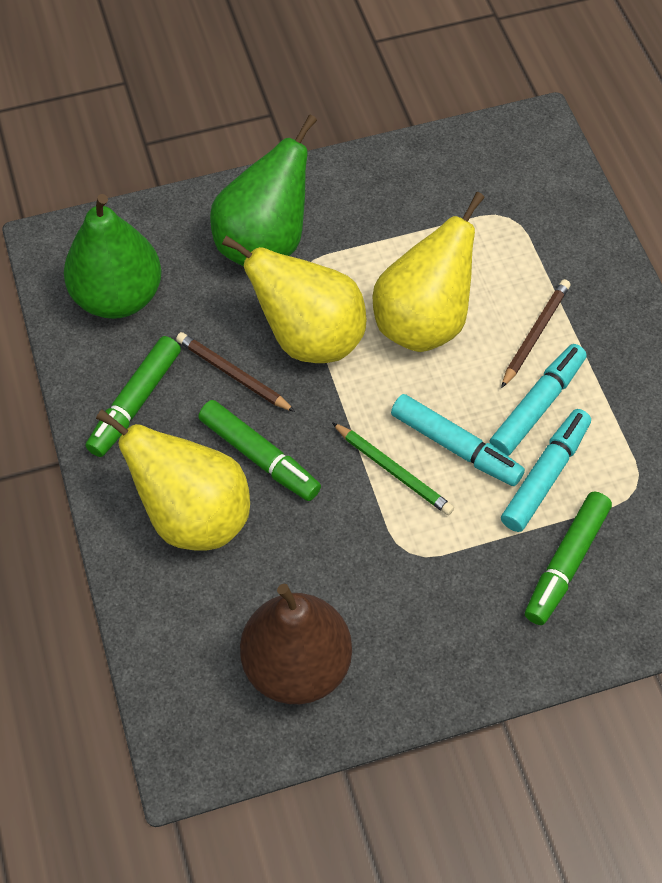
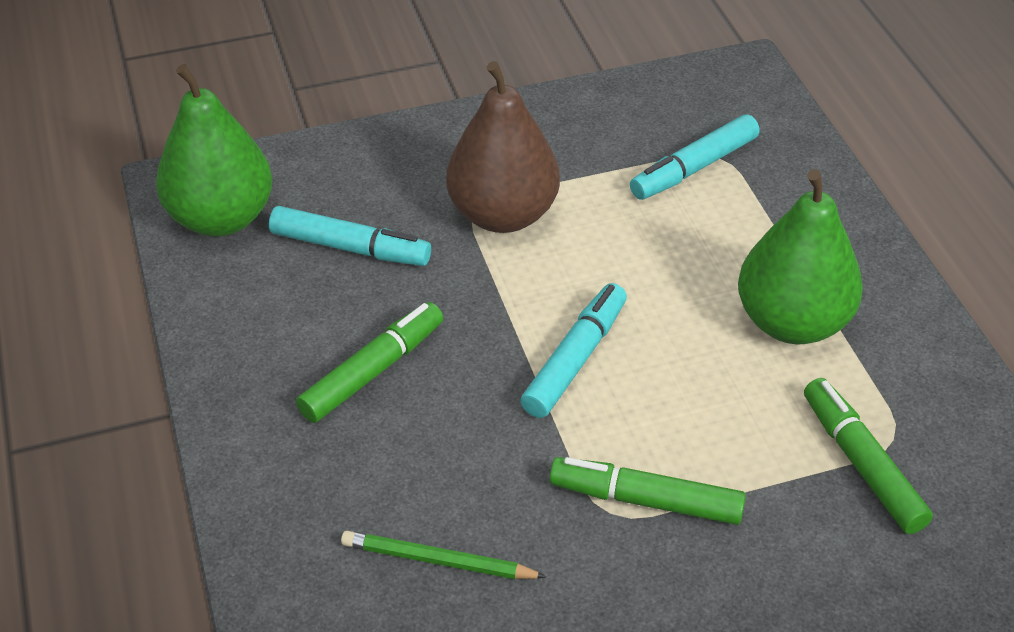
brown pencil: 2 -> 0
yellow pear: 3 -> 0

